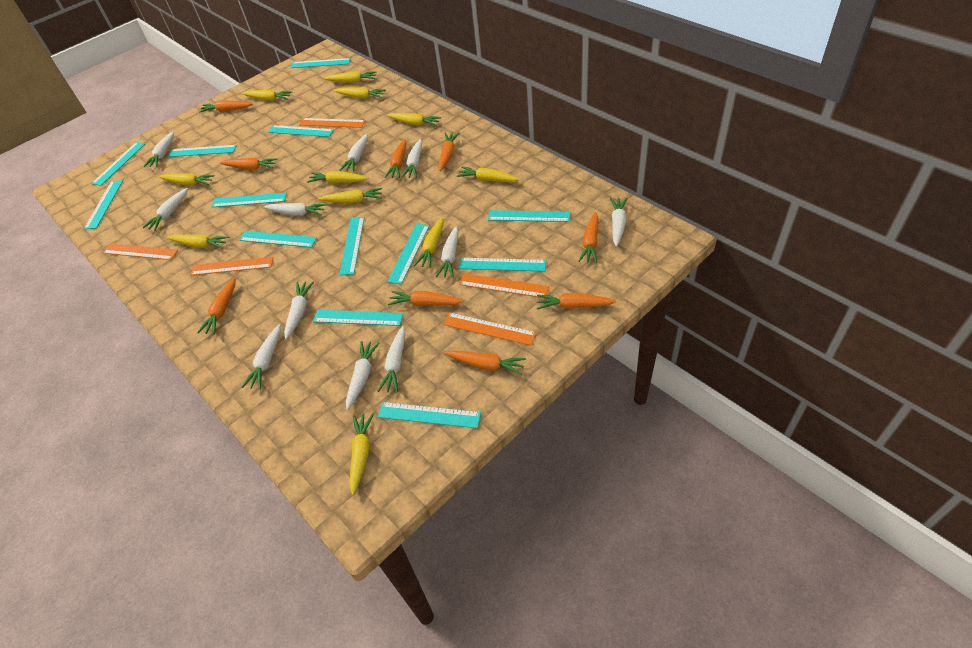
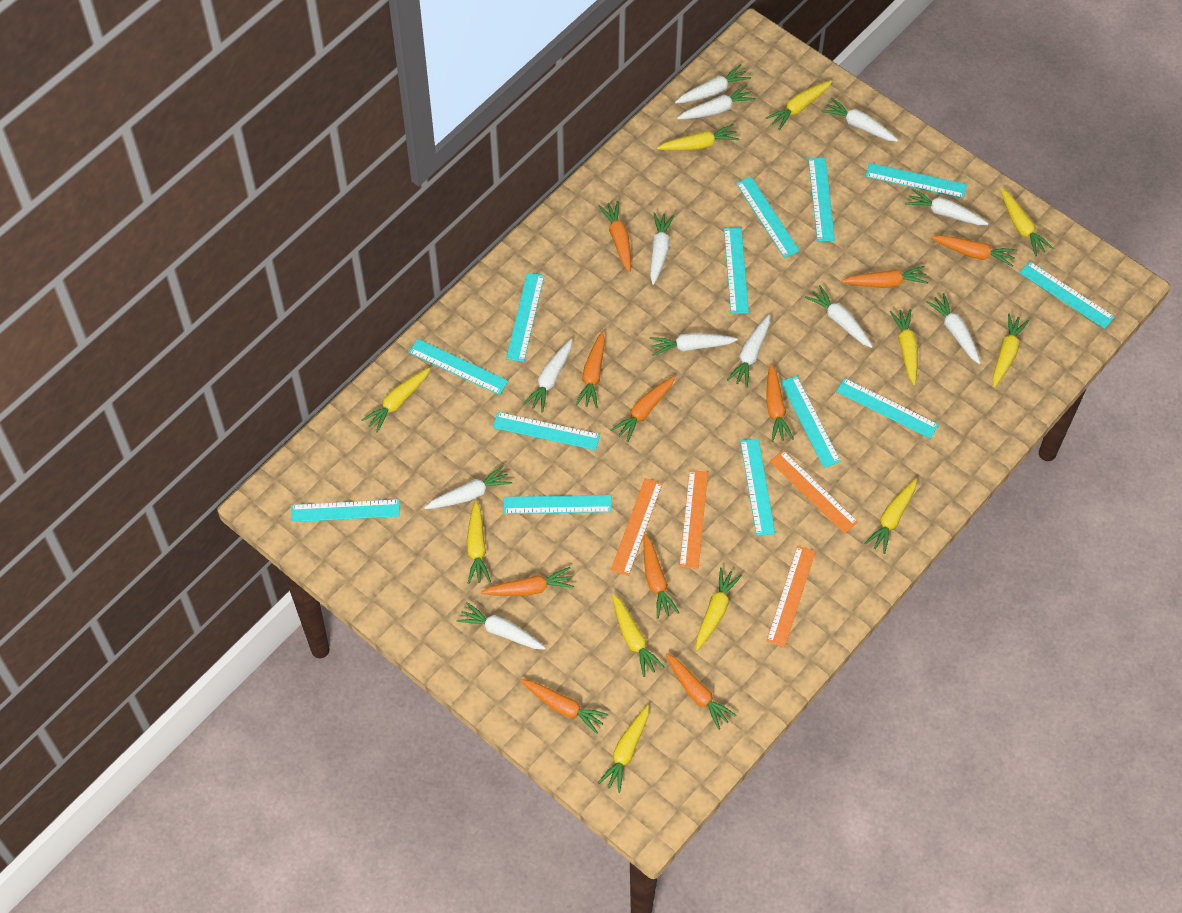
orange carrot: 9 -> 10
orange ruler: 5 -> 4
white carrot: 11 -> 12

